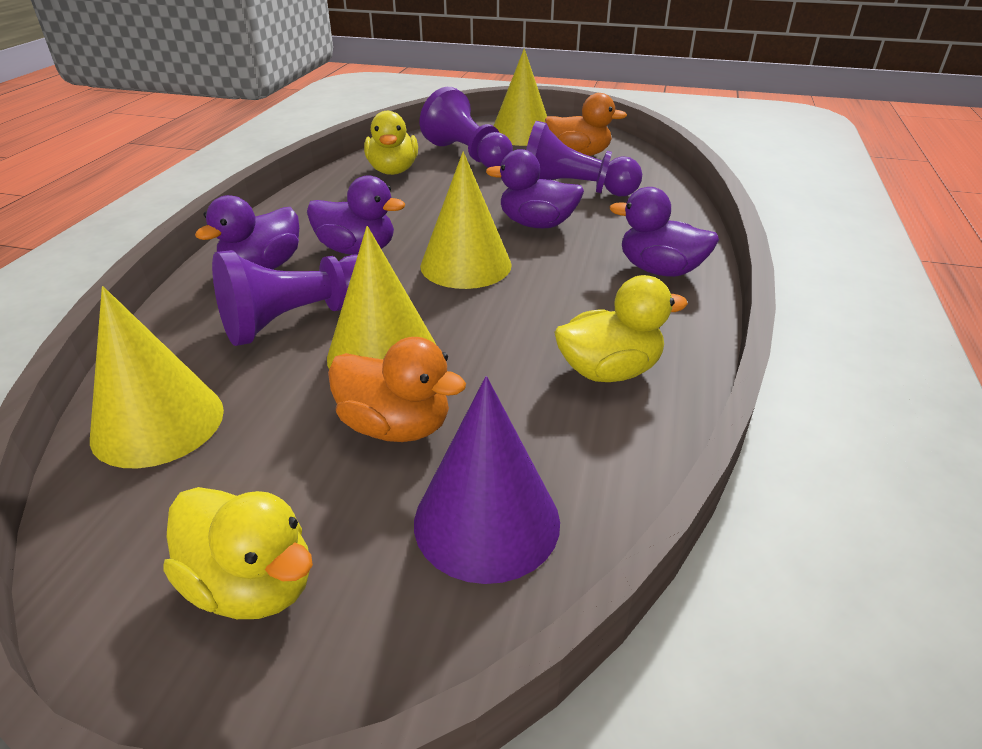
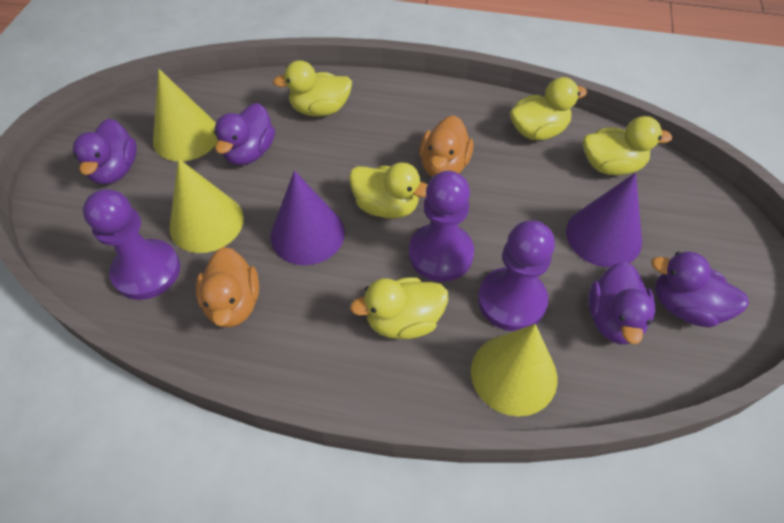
purple cone: 1 -> 2
yellow cone: 4 -> 3
yellow duck: 3 -> 5

